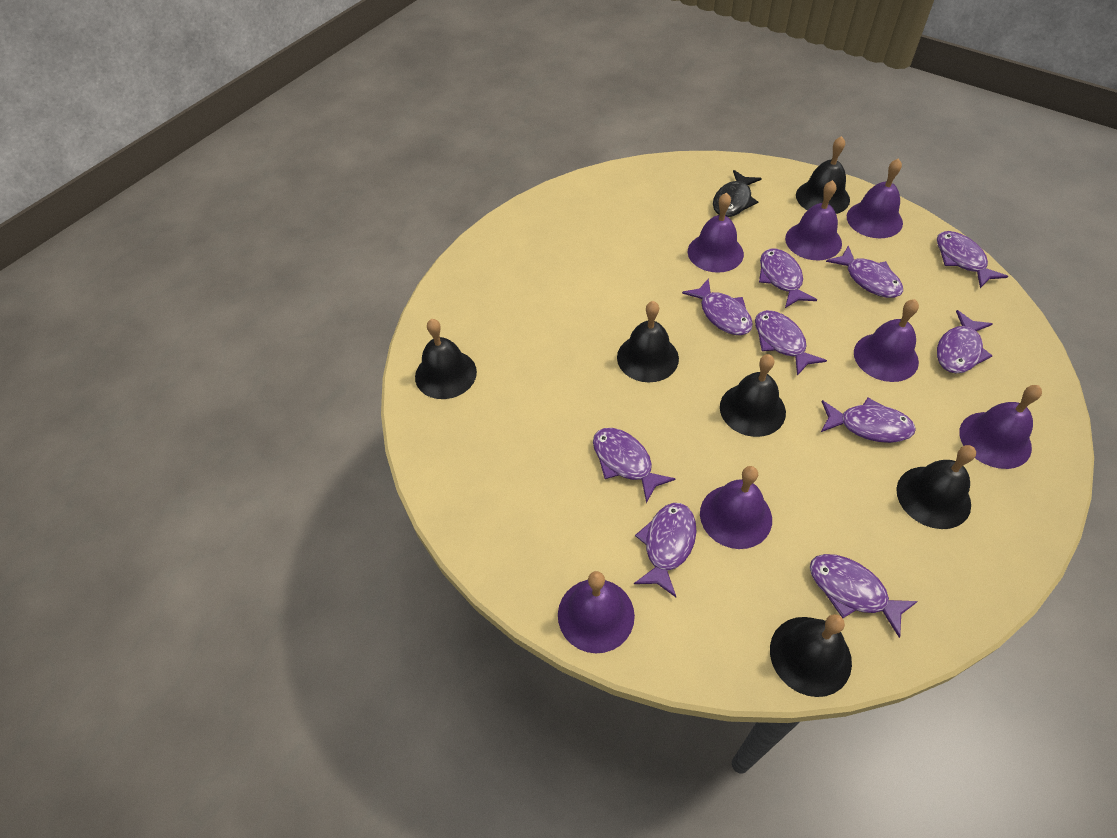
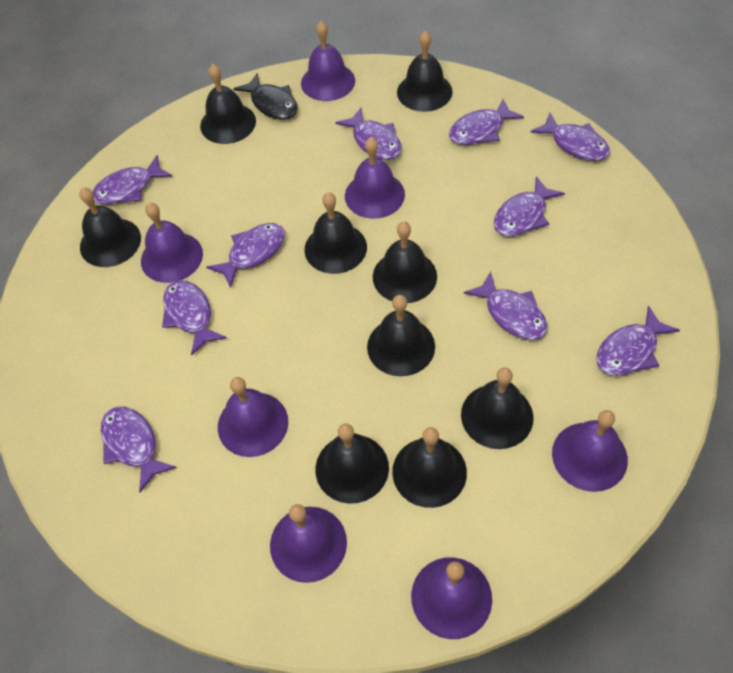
black bell: 6 -> 9

